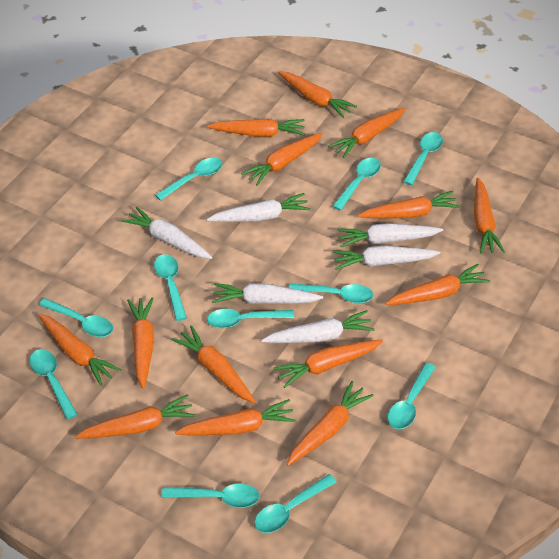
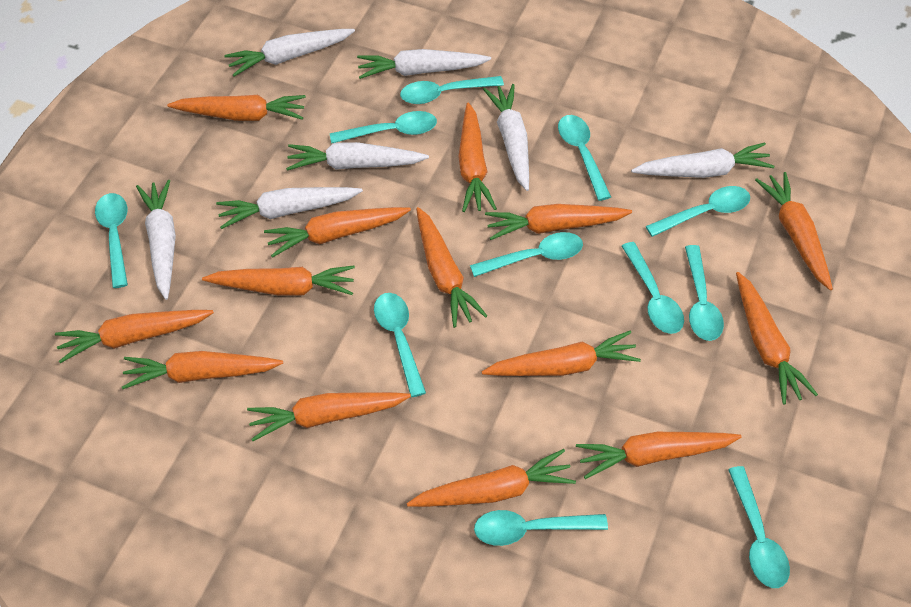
white carrot: 6 -> 7

